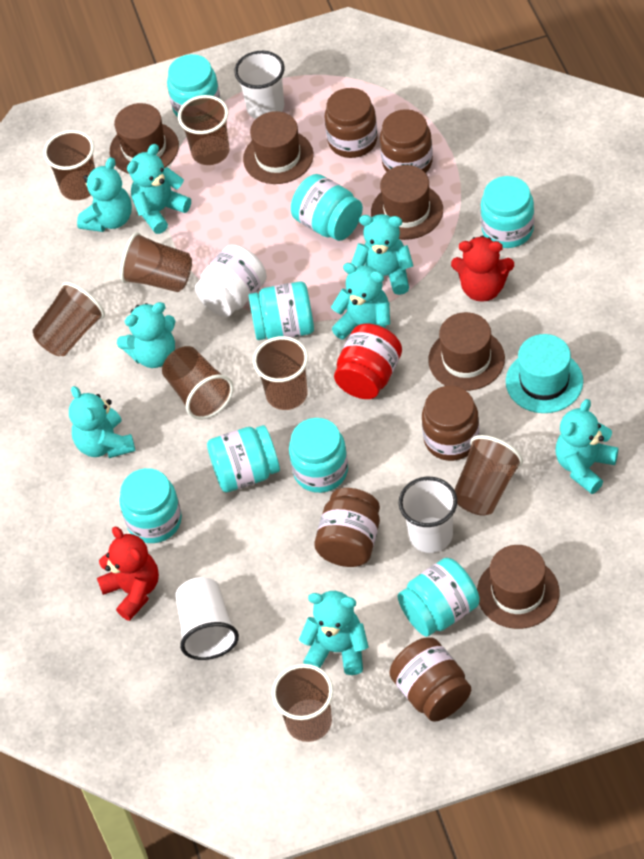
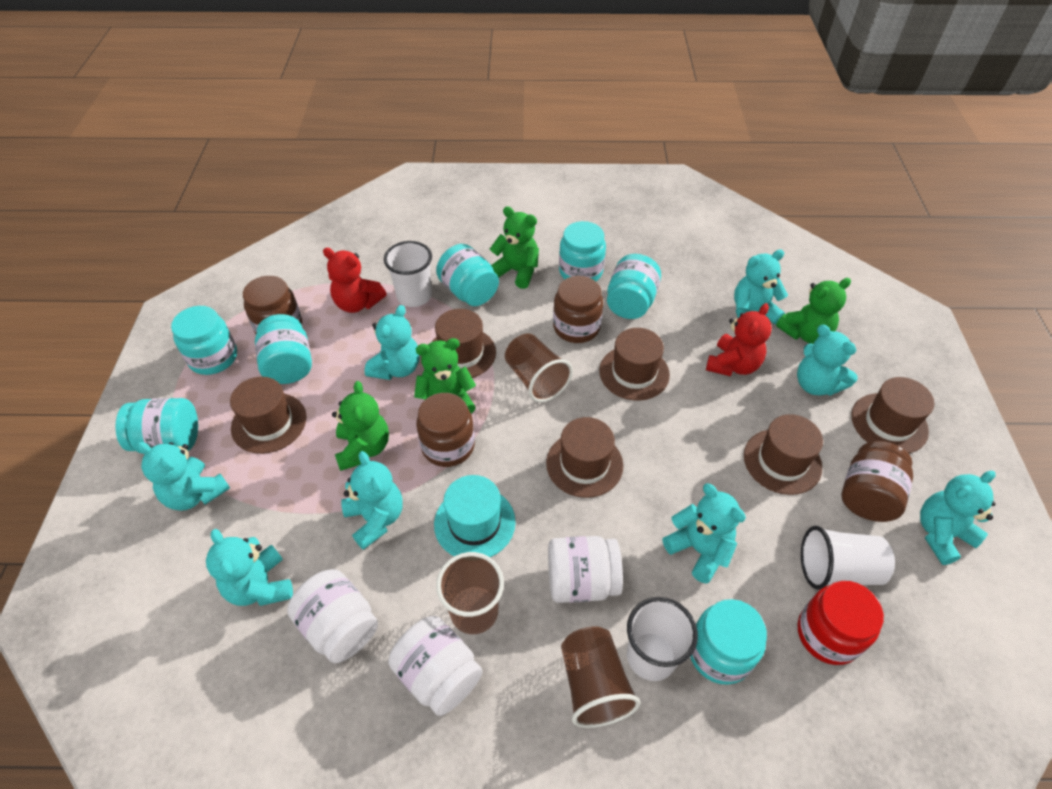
brown cup: 8 -> 3
brown hat: 5 -> 6
brown jar: 5 -> 4
green teddy bear: 0 -> 4
turquoise jar: 8 -> 7
white jar: 1 -> 3

